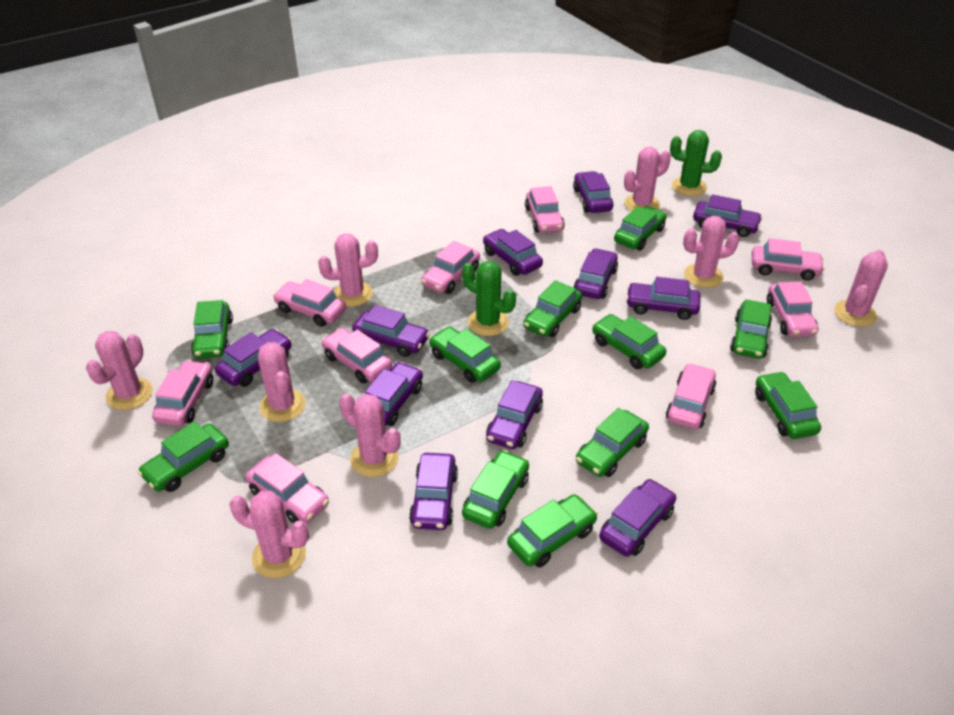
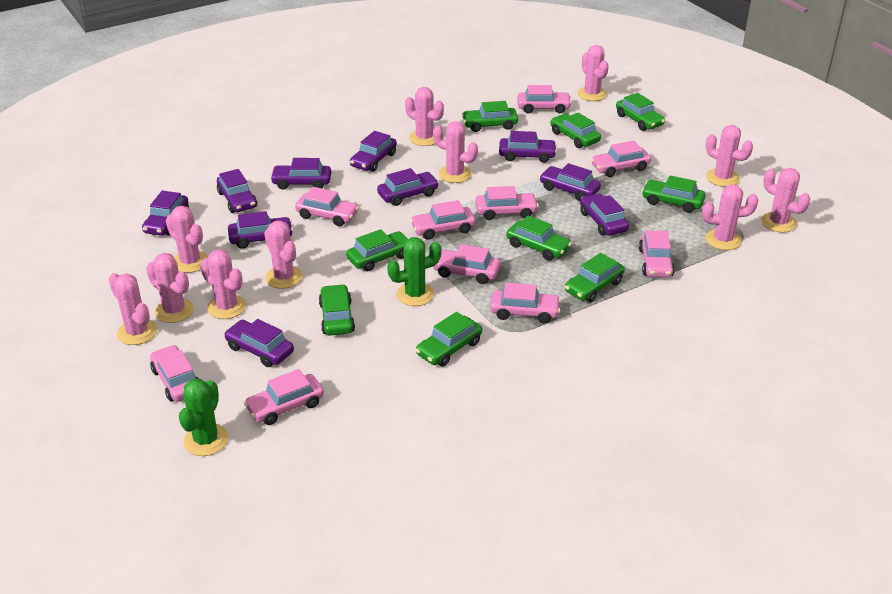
green car: 11 -> 9
pink cactus: 8 -> 11
pink car: 9 -> 10
purple car: 11 -> 10

